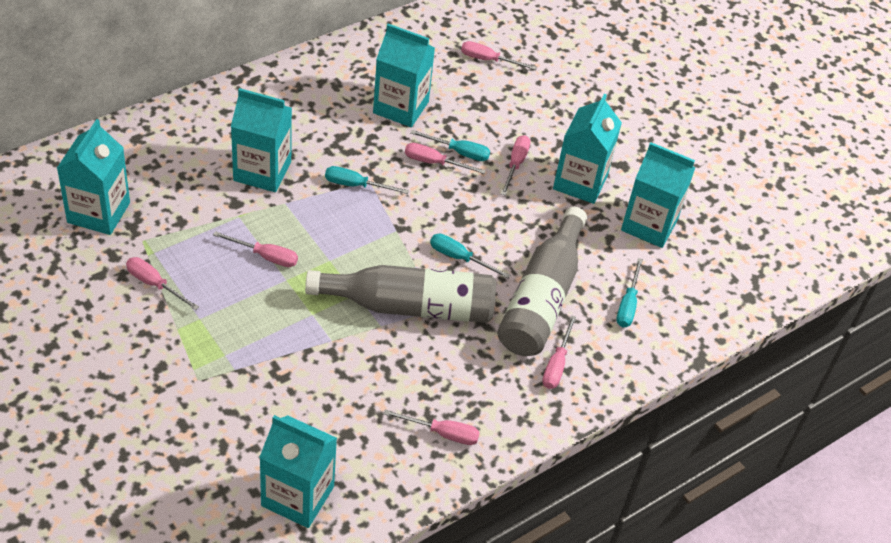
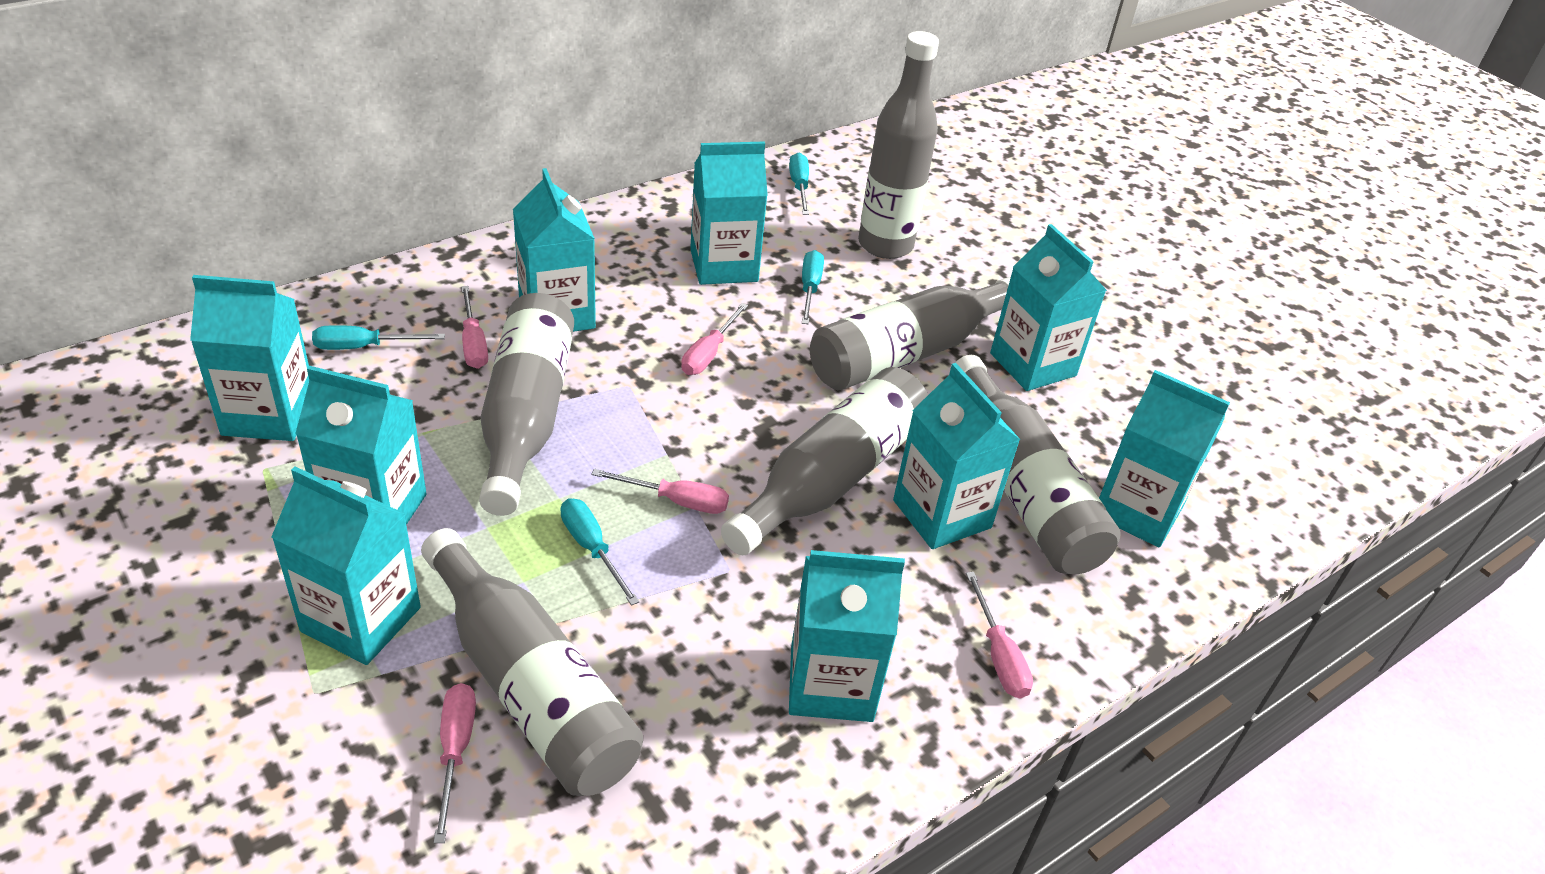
grey bottle: 2 -> 6
pink screwdriver: 7 -> 5
turquoise carton: 6 -> 9

